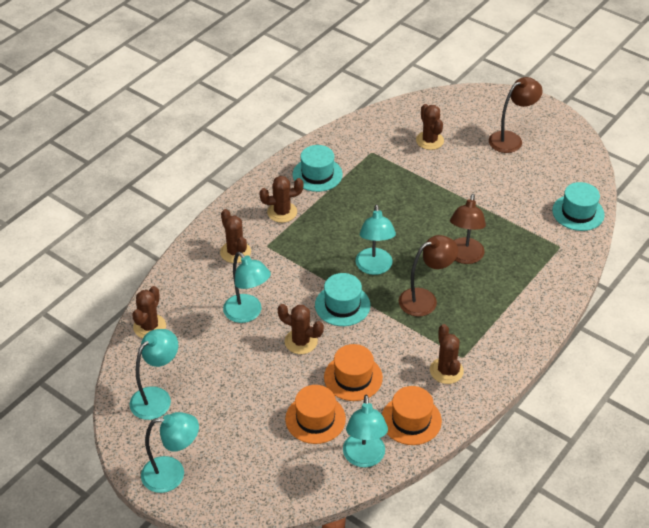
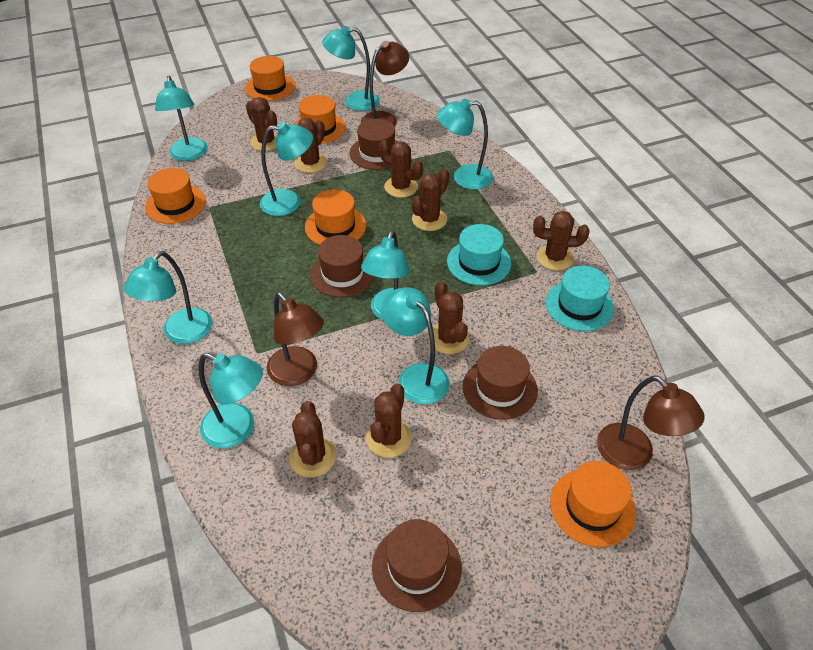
brown cactus: 6 -> 8
brown hat: 0 -> 4
orange hat: 3 -> 5
turquoise hat: 3 -> 2
turquoise lamp: 5 -> 8

